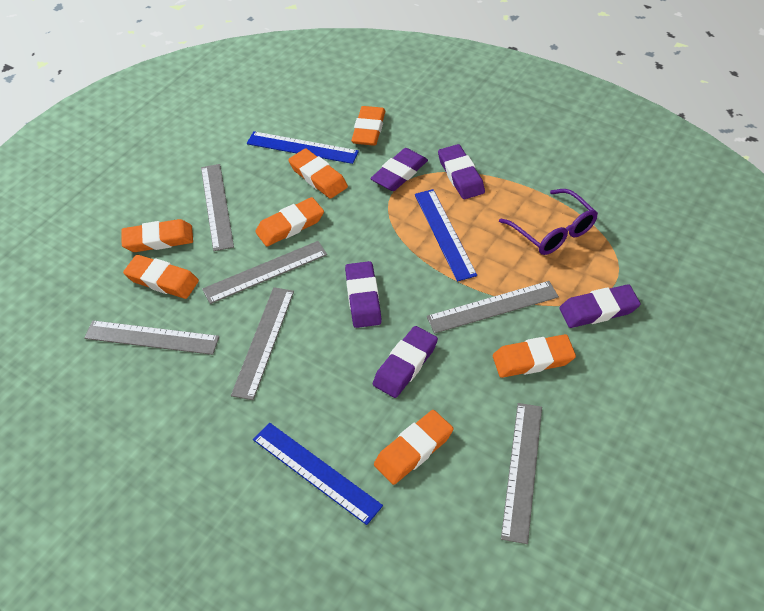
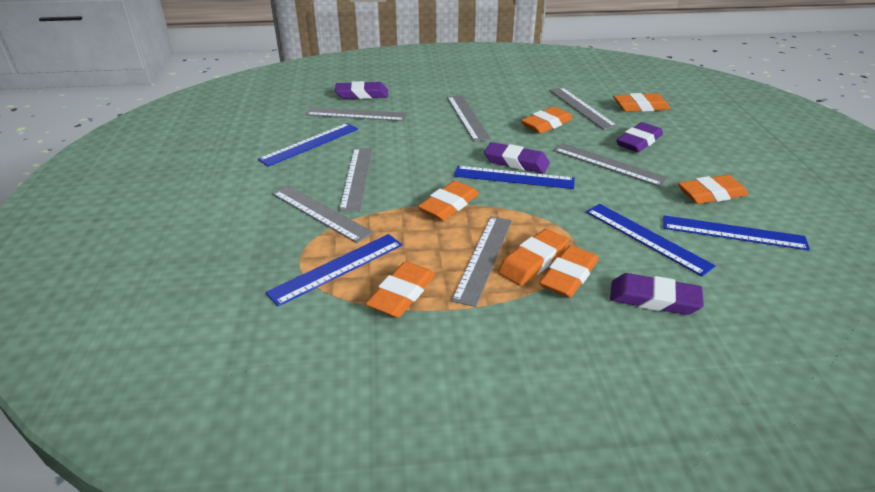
blue ruler: 3 -> 5
grey ruler: 6 -> 7
purple eraser: 5 -> 4
purple glasses: 1 -> 0

